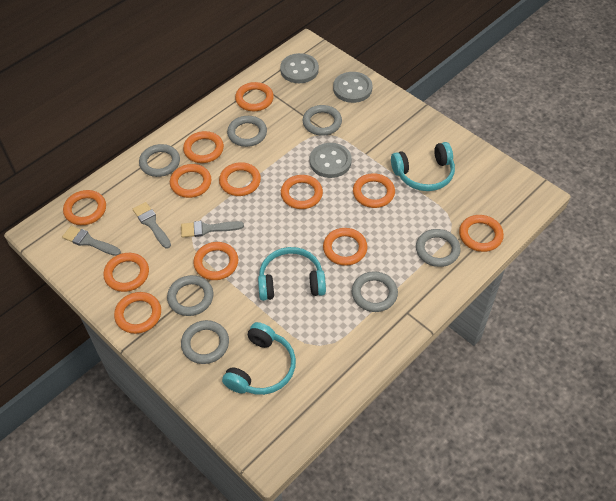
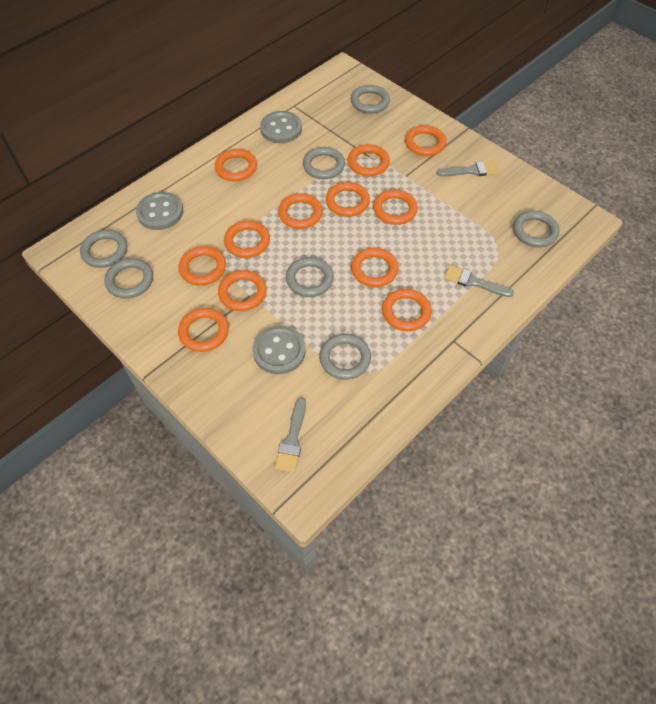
turquoise headphones: 3 -> 0

